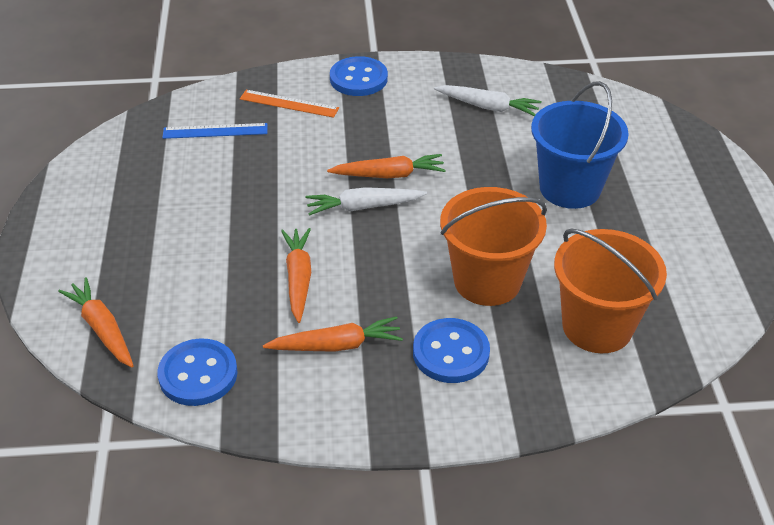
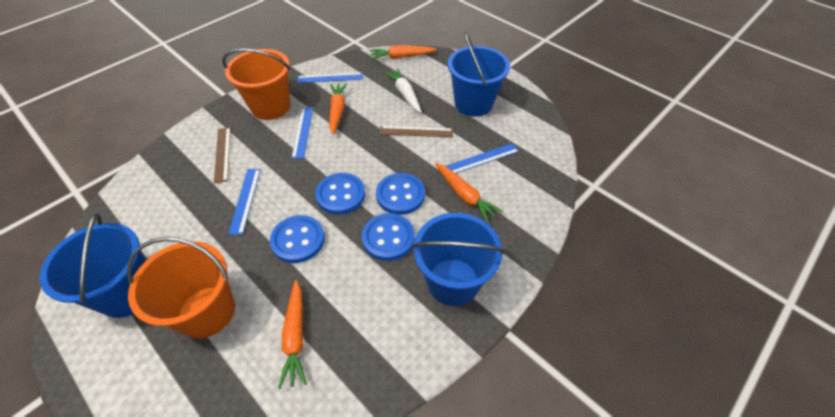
blue bucket: 1 -> 3
blue button: 3 -> 4
blue ruler: 1 -> 4
brown ruler: 0 -> 2
orange ruler: 1 -> 0
white carrot: 2 -> 1

